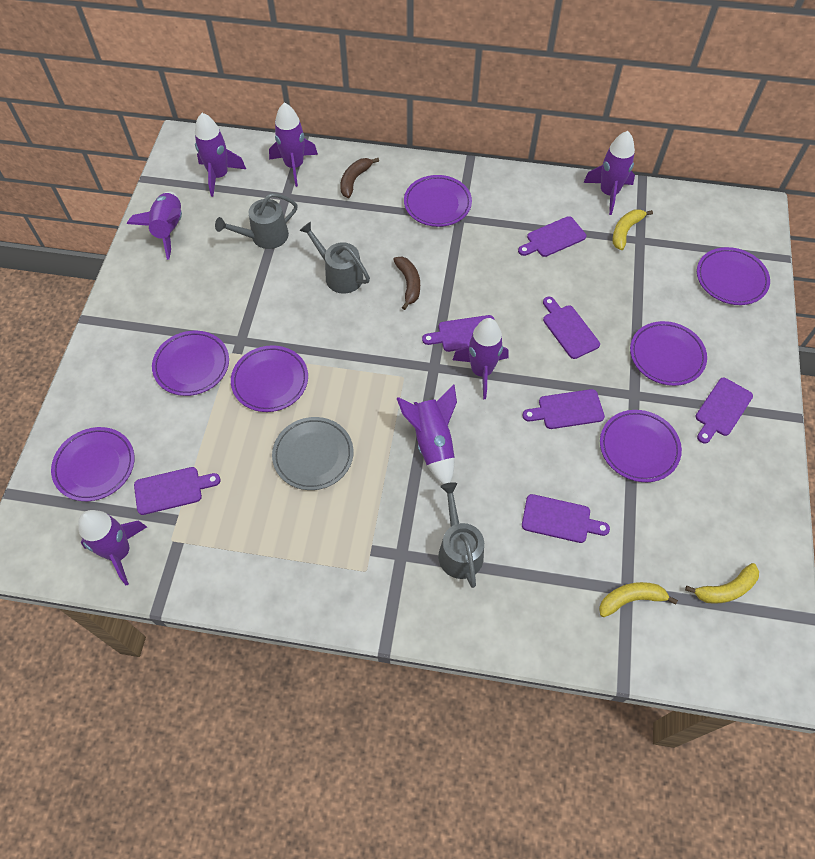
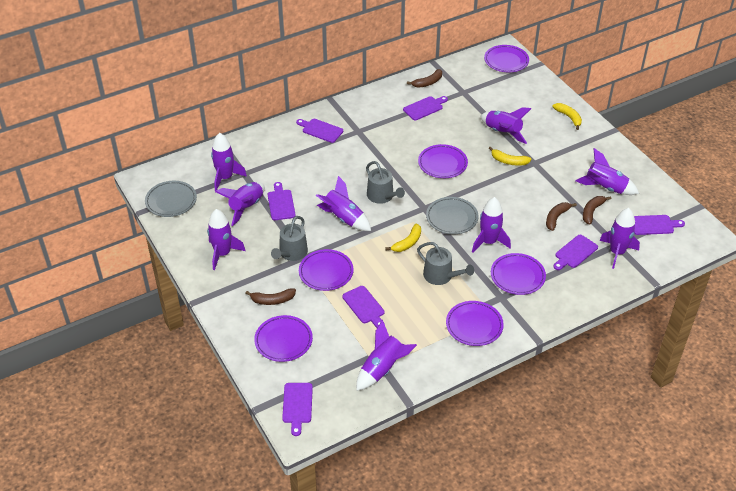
brown banana: 2 -> 4
grey plate: 1 -> 2
purple plate: 7 -> 6
purple rocket: 7 -> 9

